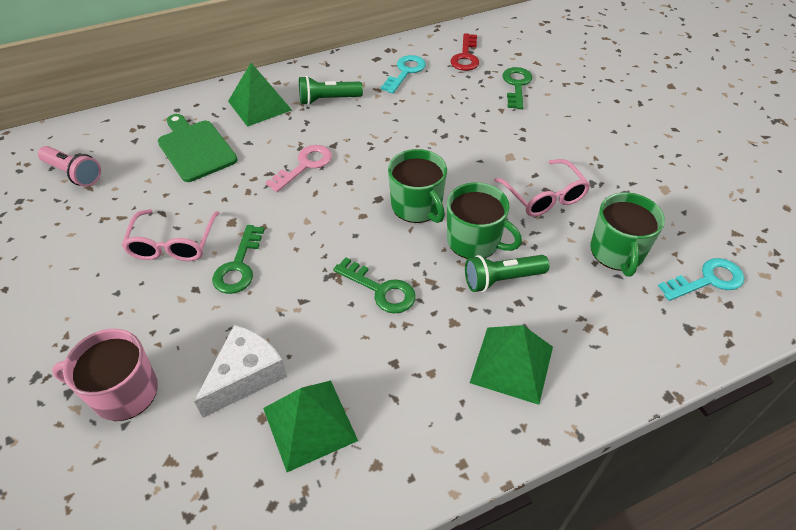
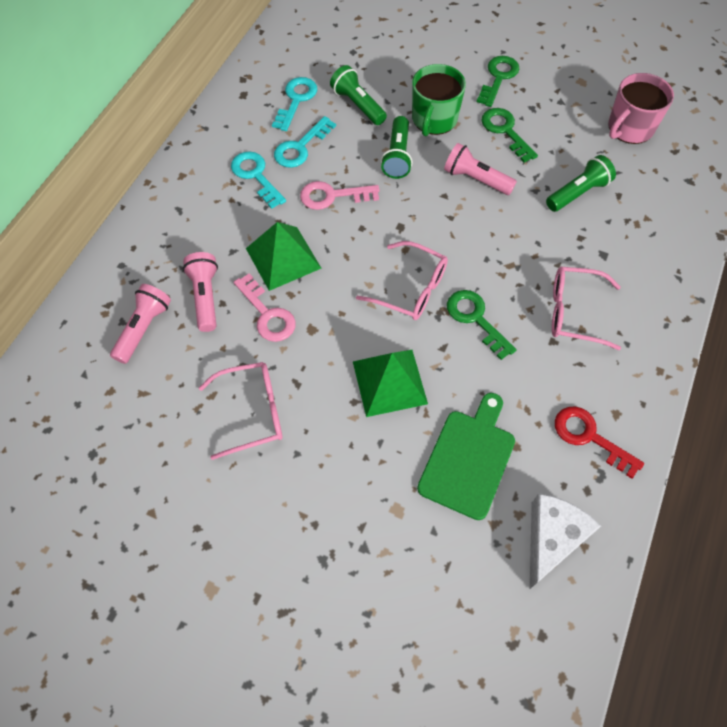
green flashlight: 2 -> 3
green mug: 3 -> 1
green pyramid: 3 -> 2
pink flashlight: 1 -> 3
pink glasses: 2 -> 3
pink key: 1 -> 2
turquoise key: 2 -> 3

